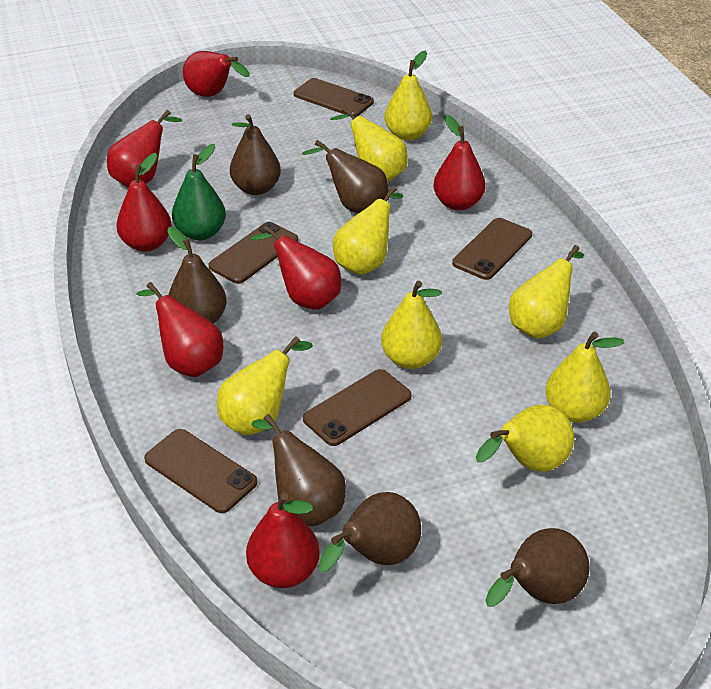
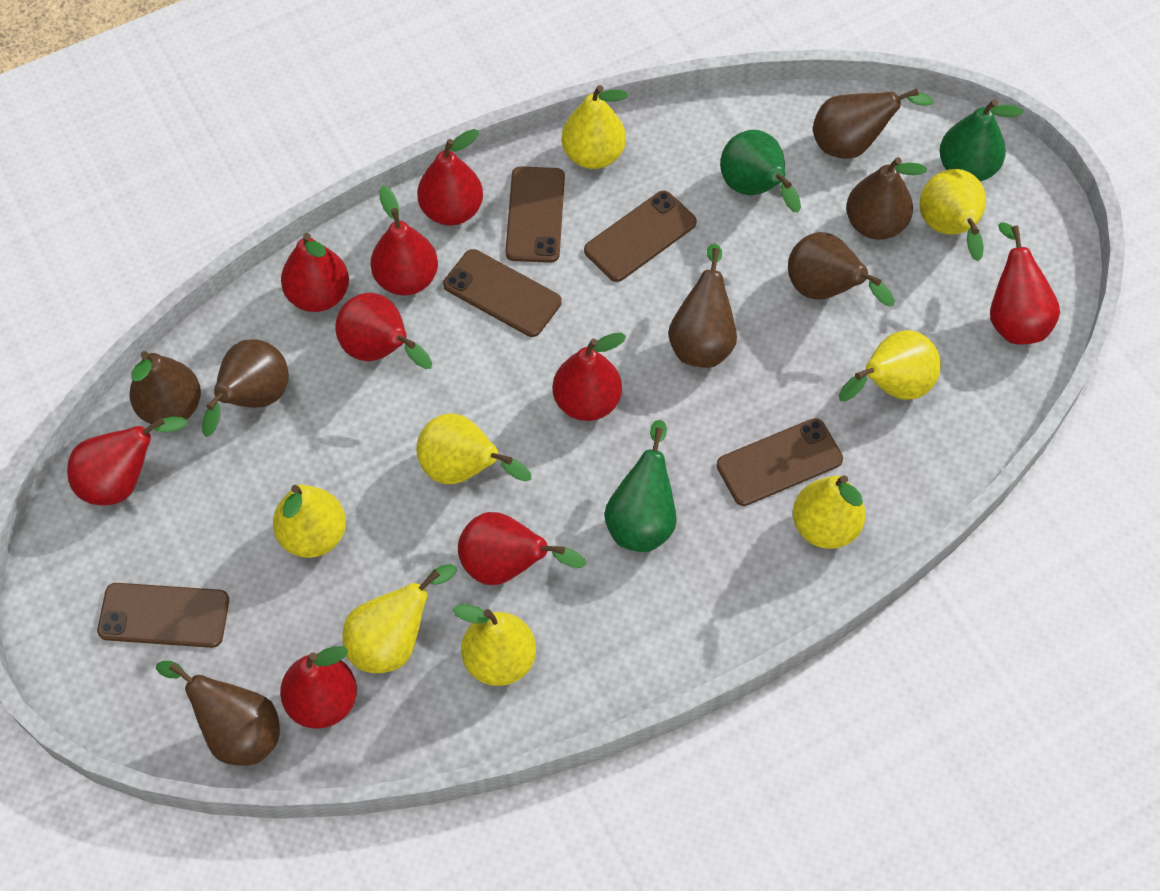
brown pear: 6 -> 7
green pear: 1 -> 3
red pear: 7 -> 9

